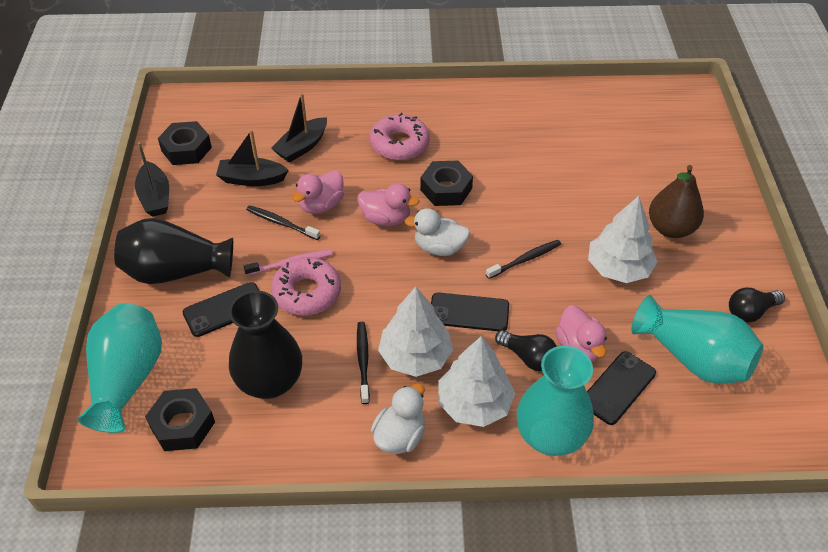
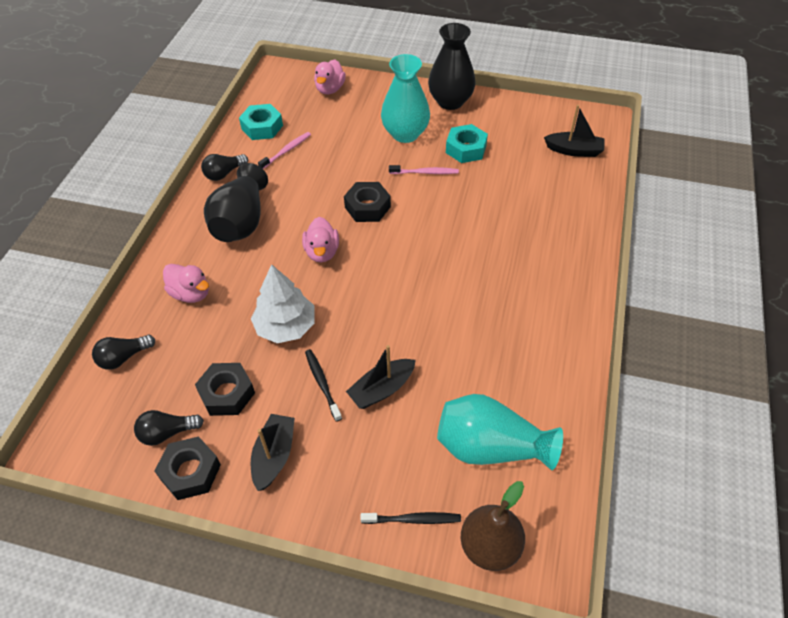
black light bulb: 2 -> 3
black phone: 3 -> 0
black toothbrush: 3 -> 2
pink donut: 2 -> 0
pink toothbrush: 1 -> 2
turquoise nut: 0 -> 2
turquoise vase: 3 -> 2
white duck: 2 -> 0
white tree: 3 -> 1

